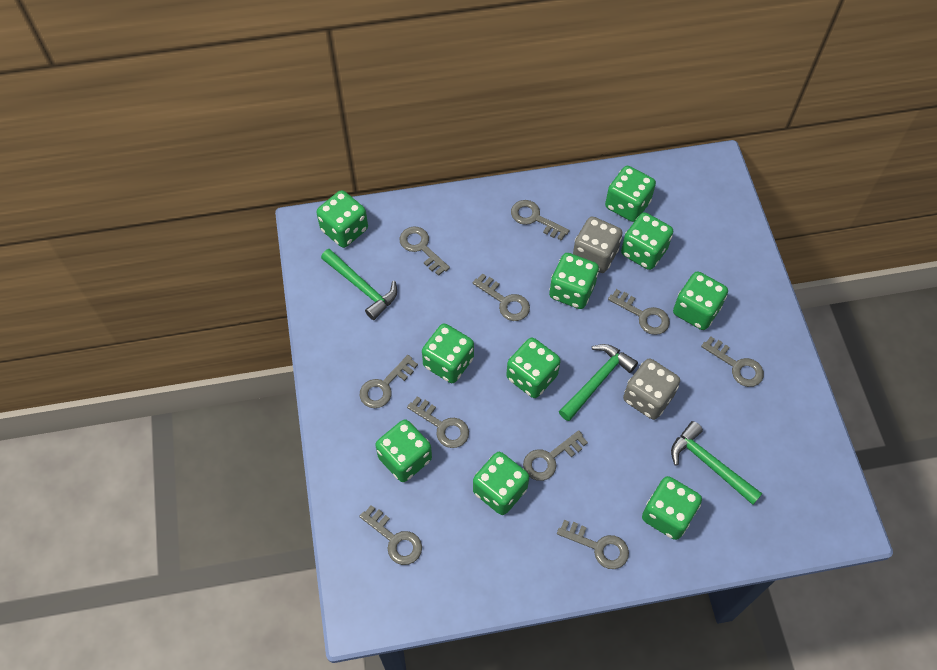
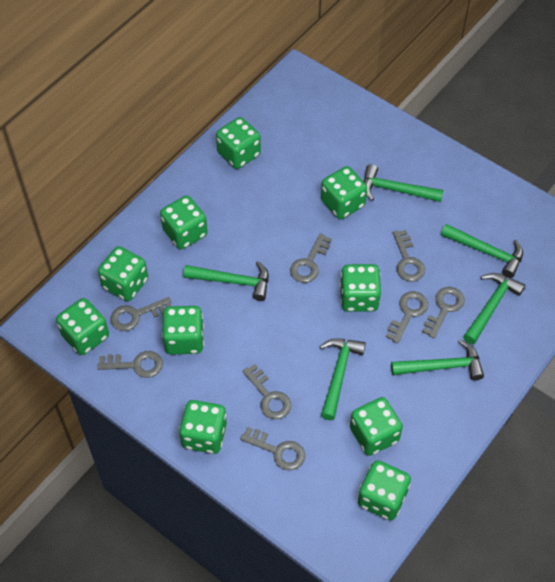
green hammer: 3 -> 6
grey dice: 2 -> 0
grey key: 10 -> 8

